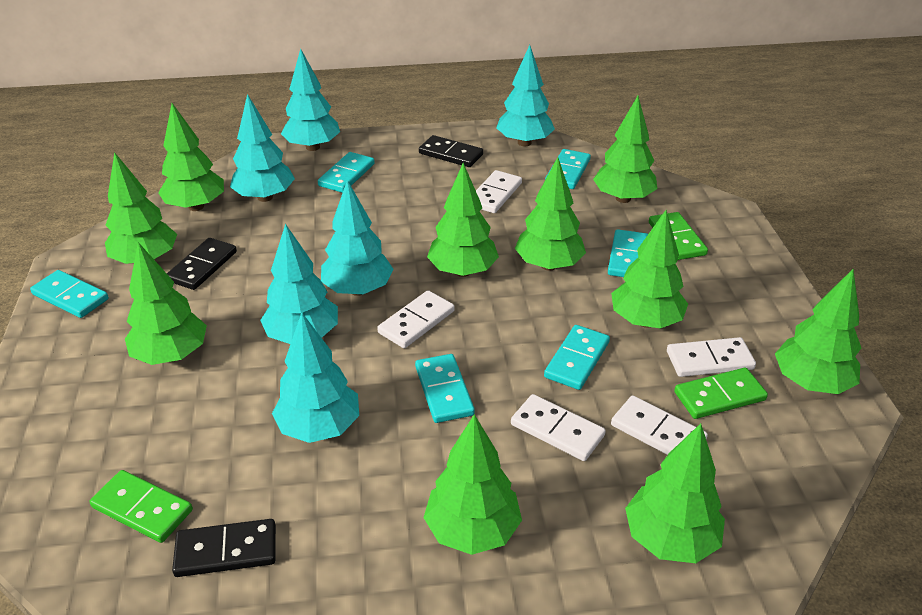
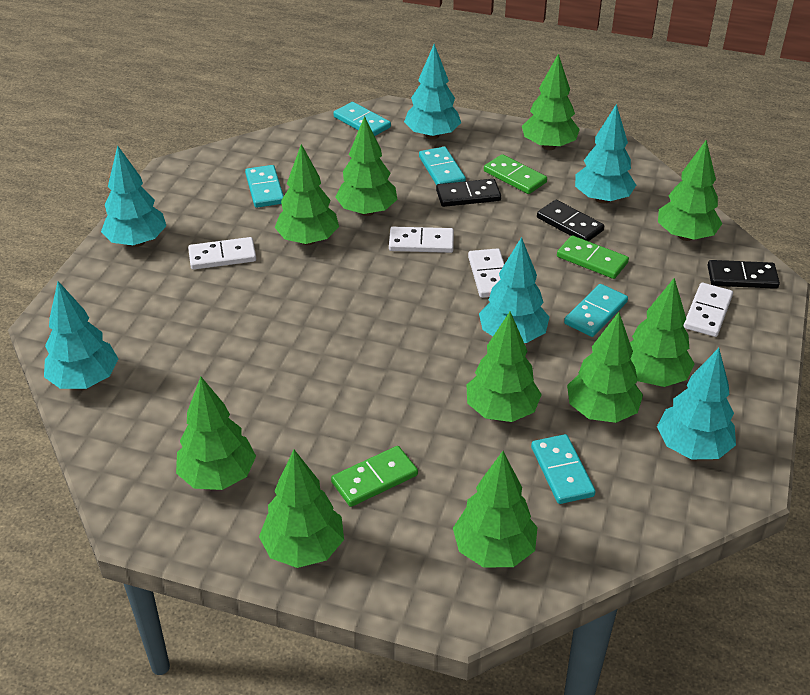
turquoise domino: 6 -> 5
white domino: 5 -> 4

